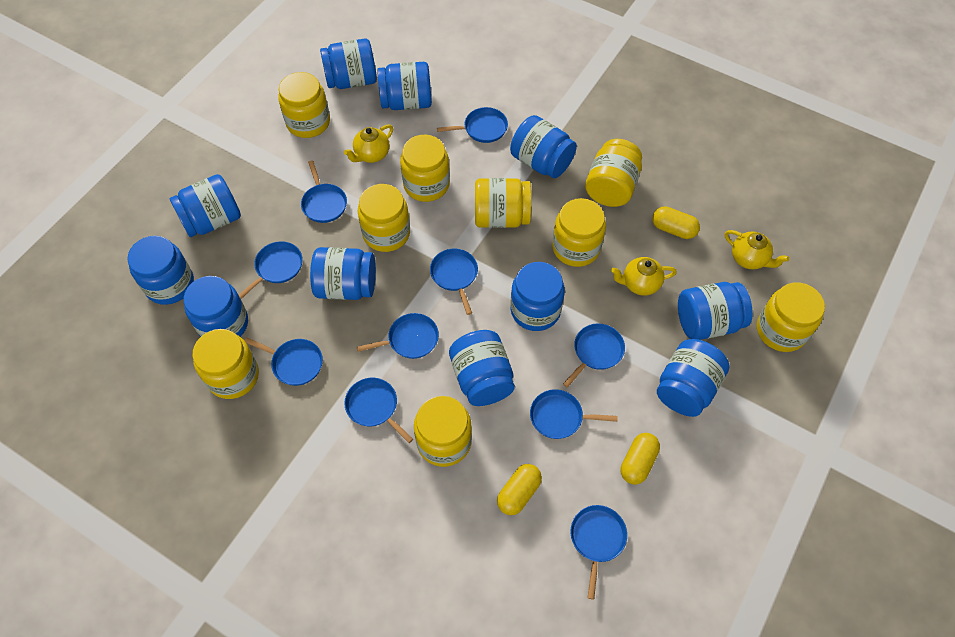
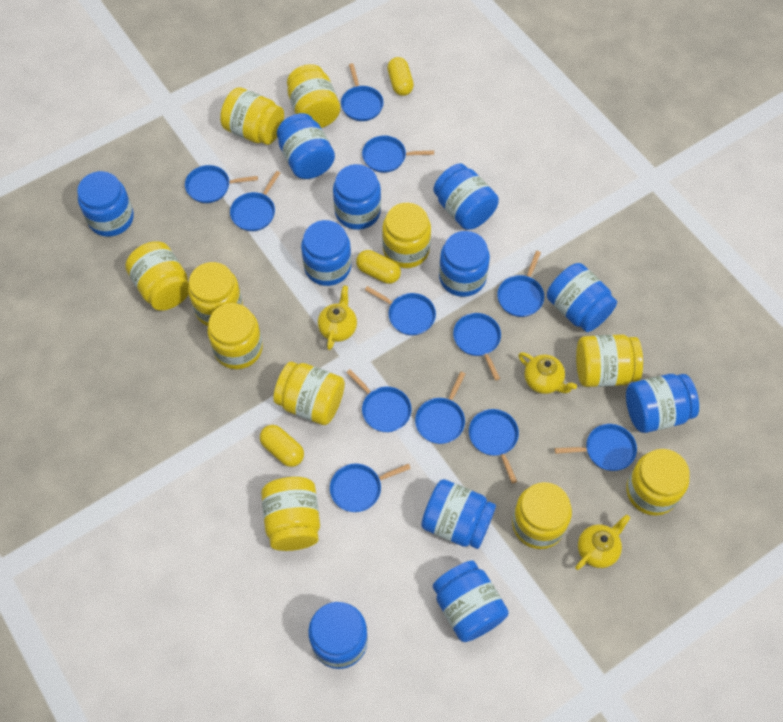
blue pan: 10 -> 12
yellow jar: 9 -> 11

